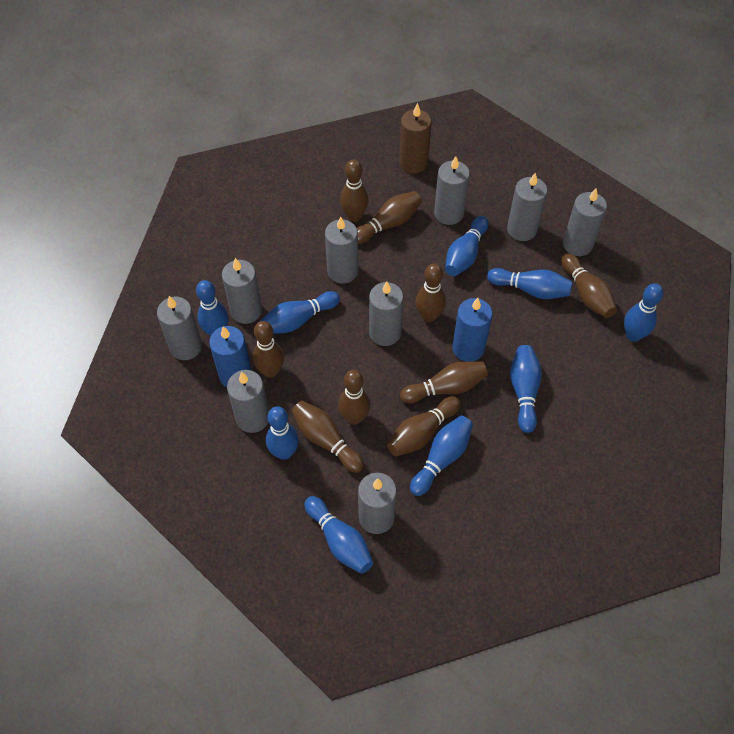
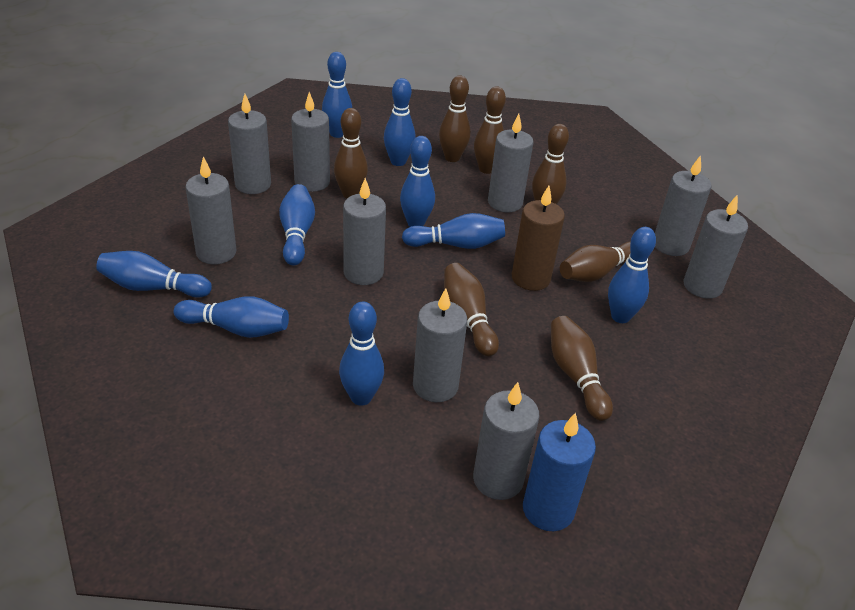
blue candle: 2 -> 1
brown bowling pin: 9 -> 7

